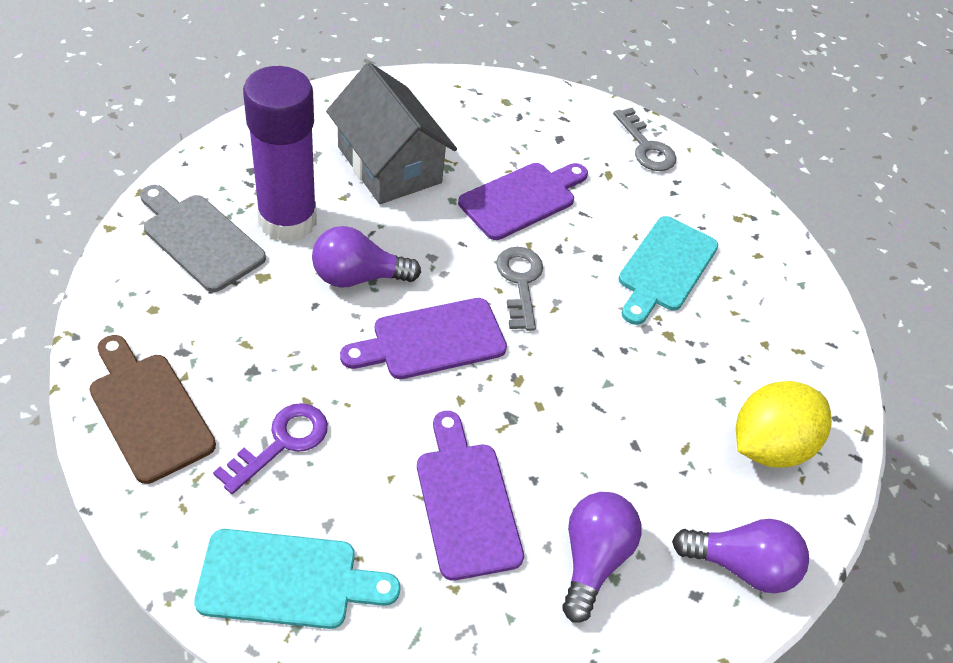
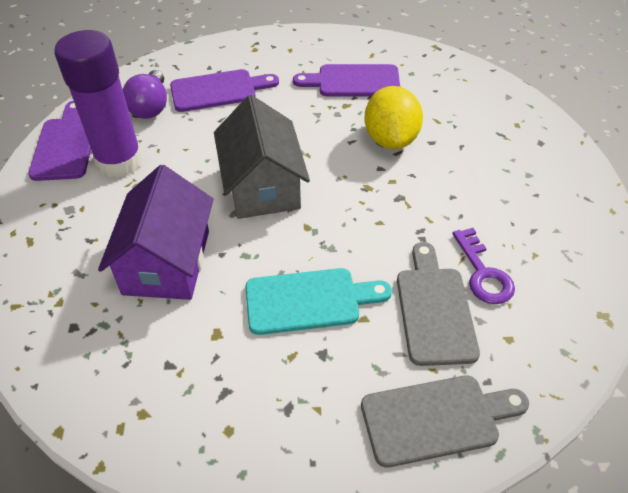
brown cutting board: 1 -> 0
grey cutting board: 1 -> 2
grey key: 2 -> 0
purple house: 0 -> 1
purple light bulb: 3 -> 1
turquoise cutting board: 2 -> 1

